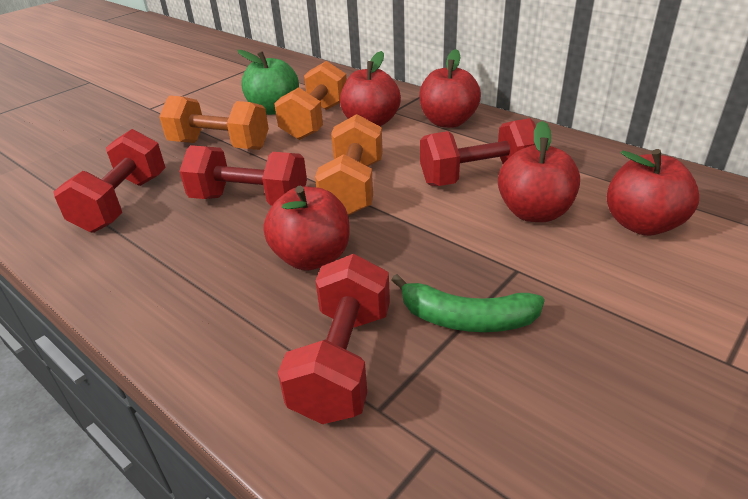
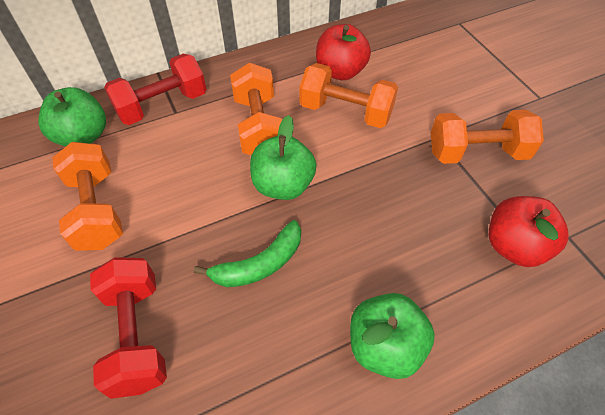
green apple: 1 -> 3
orange dumbbell: 3 -> 4
red apple: 5 -> 2
red dumbbell: 4 -> 2

